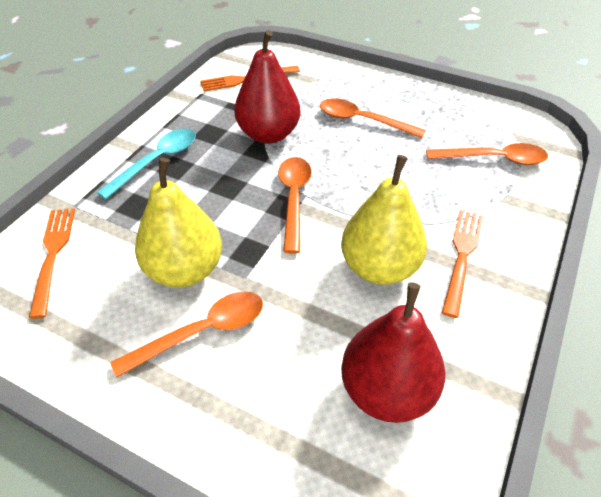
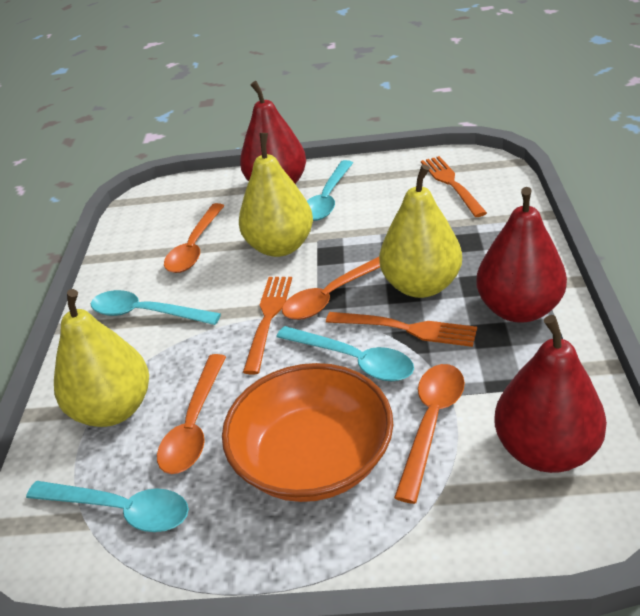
orange bowl: 0 -> 1
red pear: 2 -> 3
turquoise spoon: 1 -> 4
yellow pear: 2 -> 3

